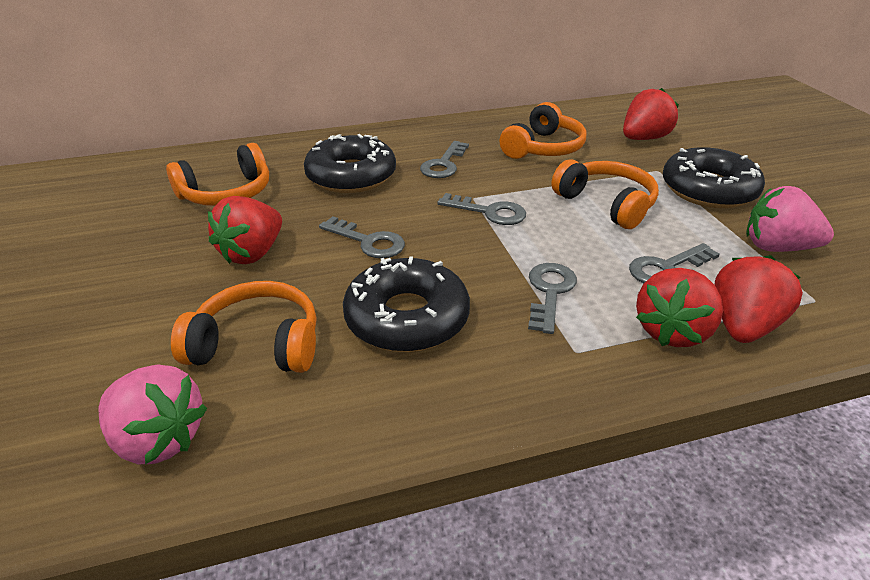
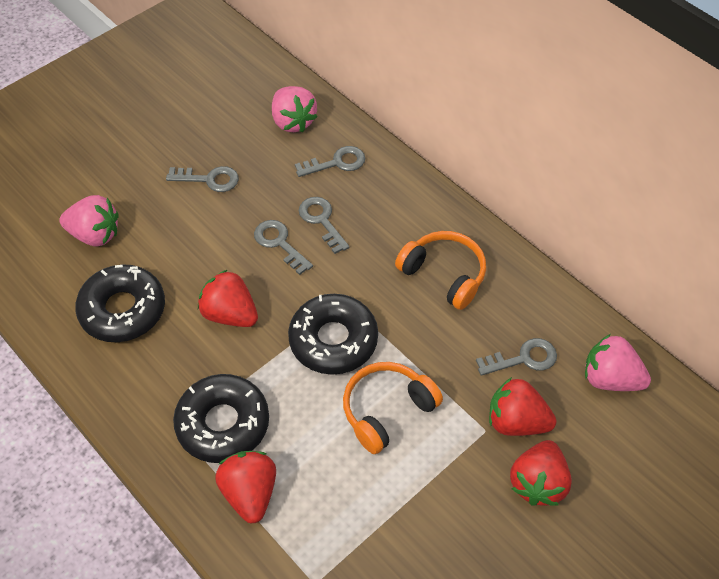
orange headphones: 4 -> 2
pink strawberry: 2 -> 3

